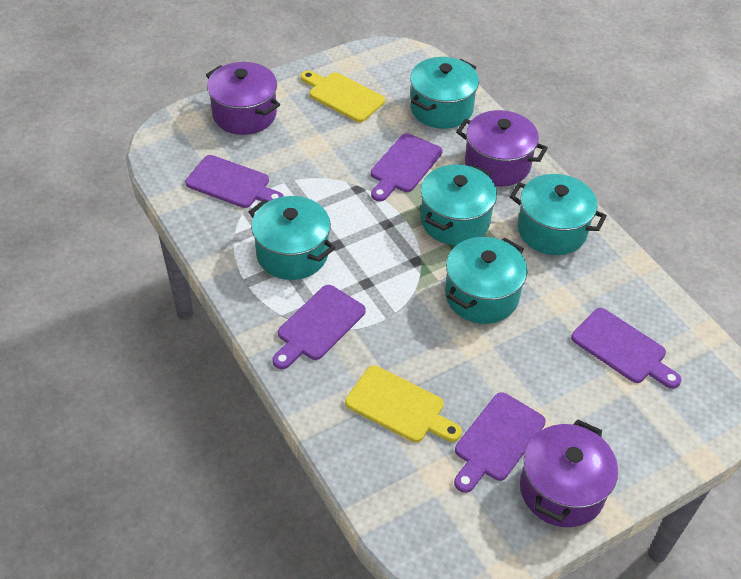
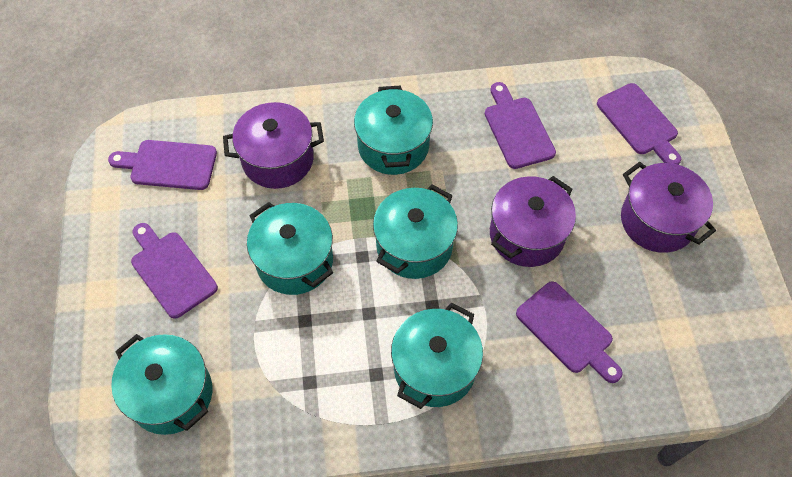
yellow cutting board: 2 -> 0

